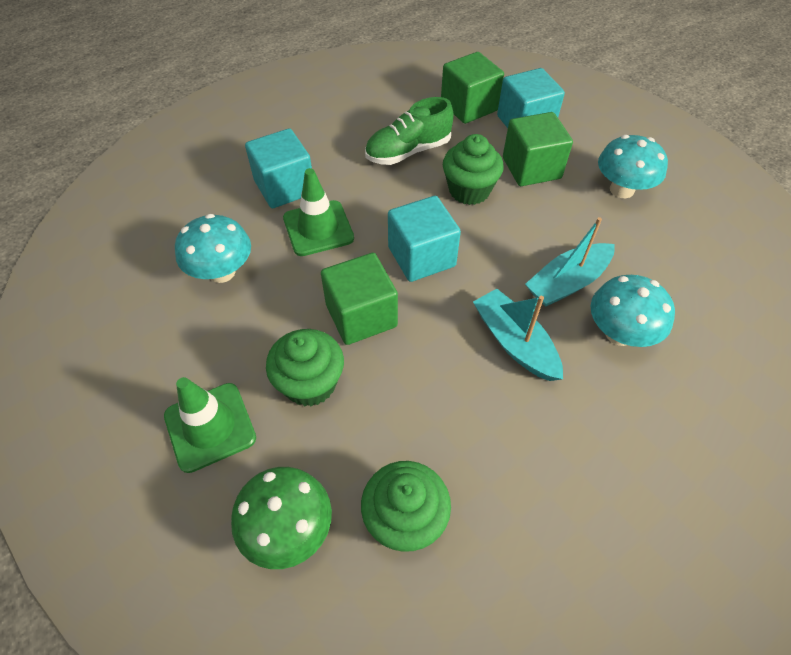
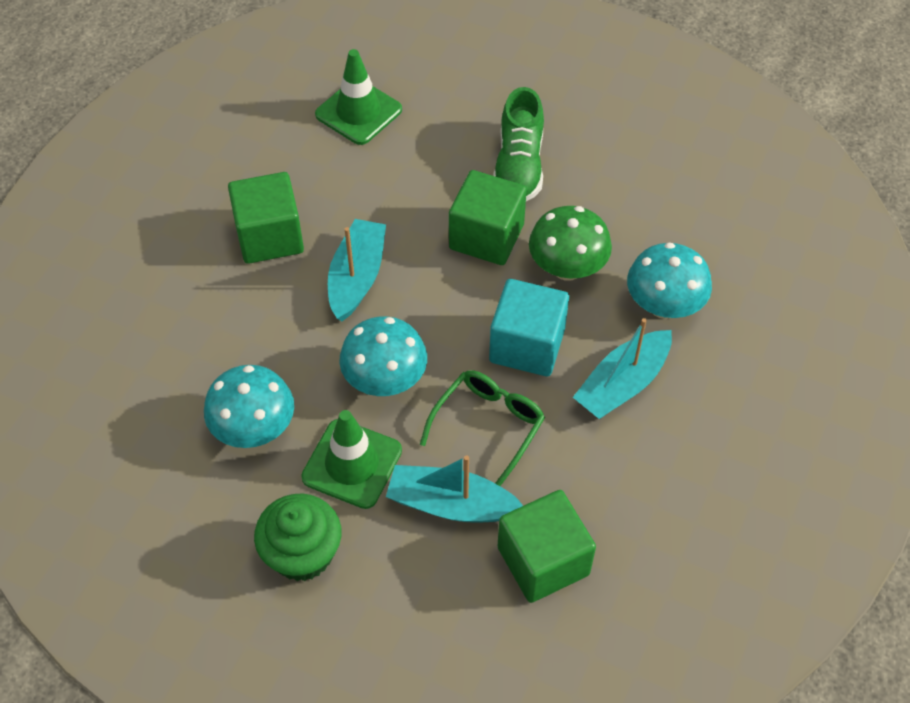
green cupcake: 3 -> 1
green glasses: 0 -> 1
turquoise boat: 2 -> 3
turquoise cube: 3 -> 1

